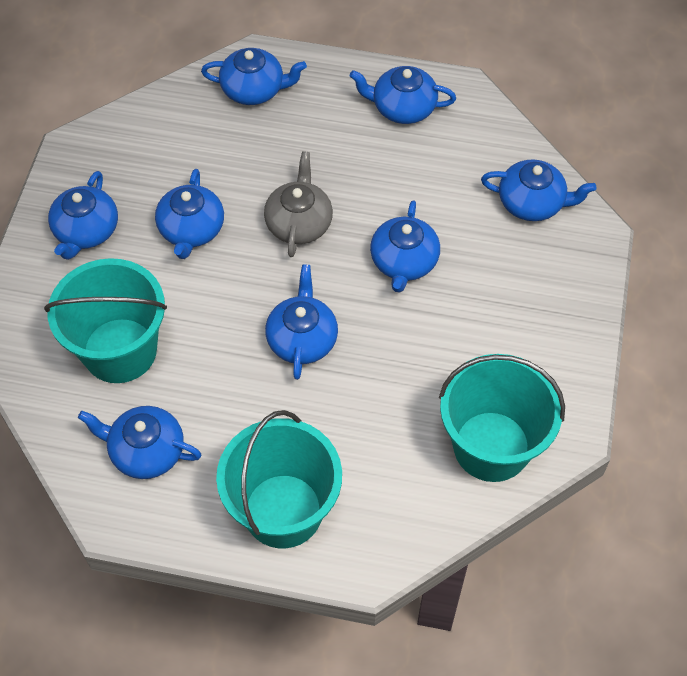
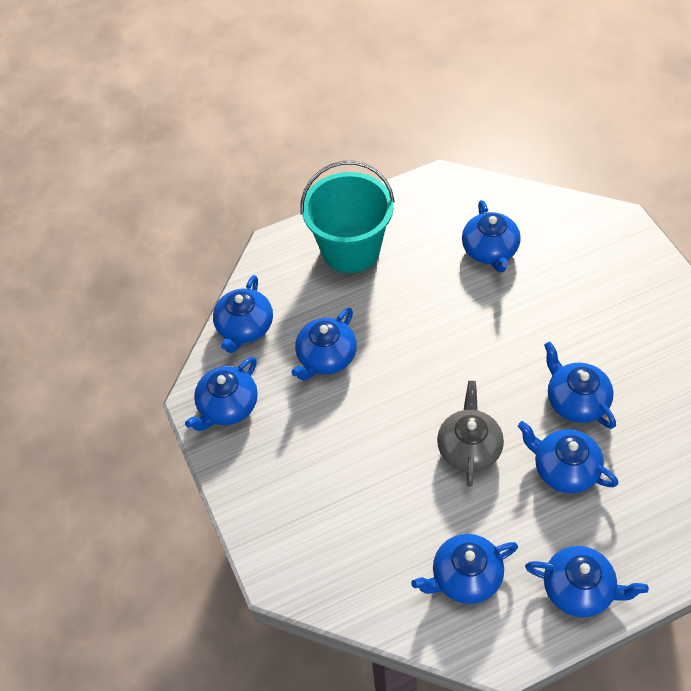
turquoise bucket: 3 -> 1

